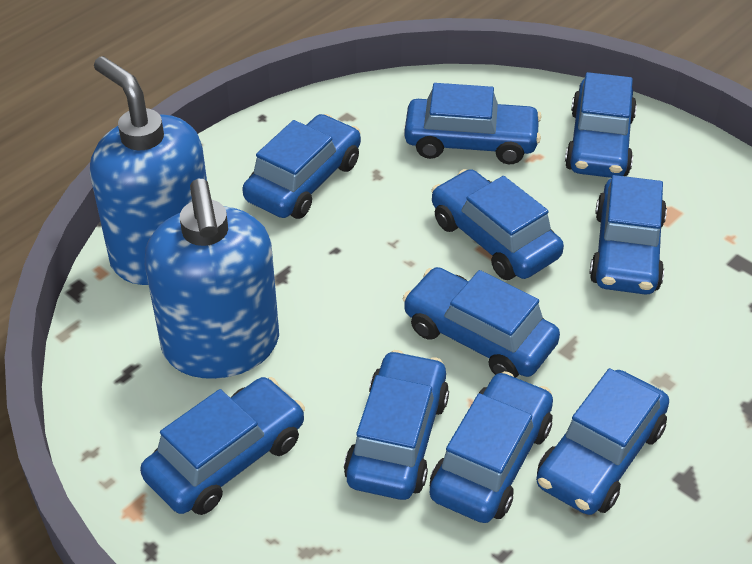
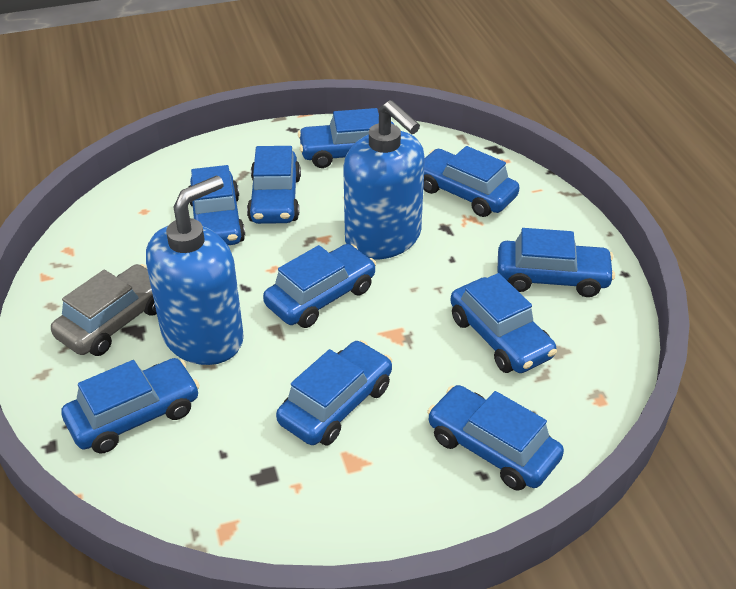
grey car: 0 -> 1

